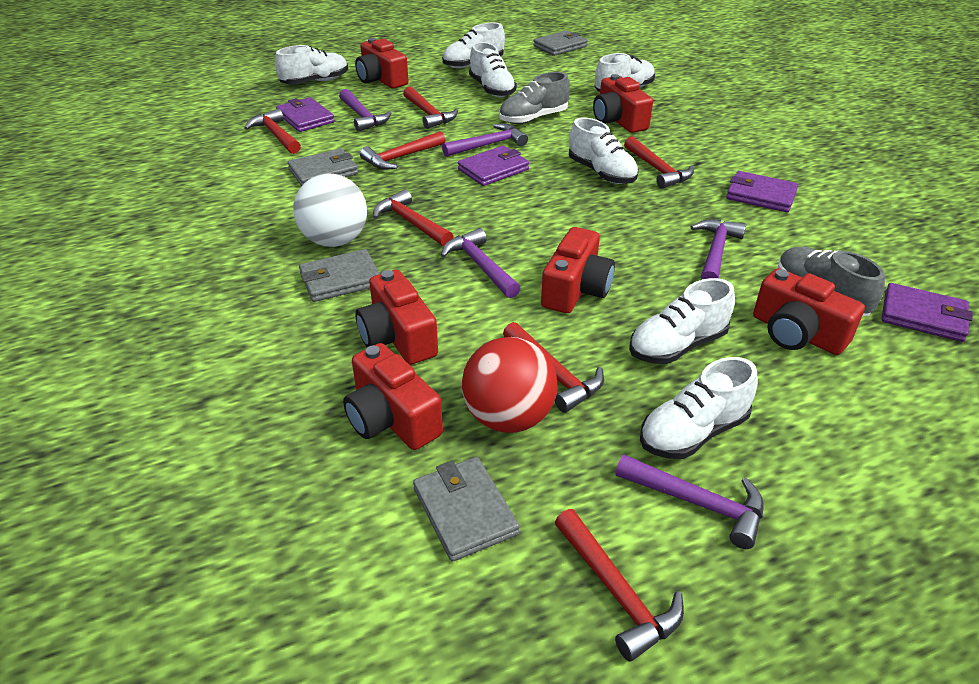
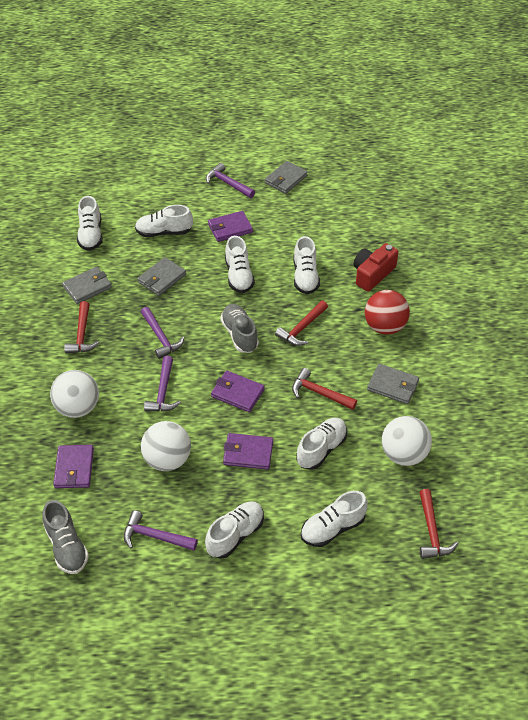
purple hammer: 5 -> 4
red camera: 6 -> 1
red hammer: 7 -> 4
white ball: 1 -> 3

